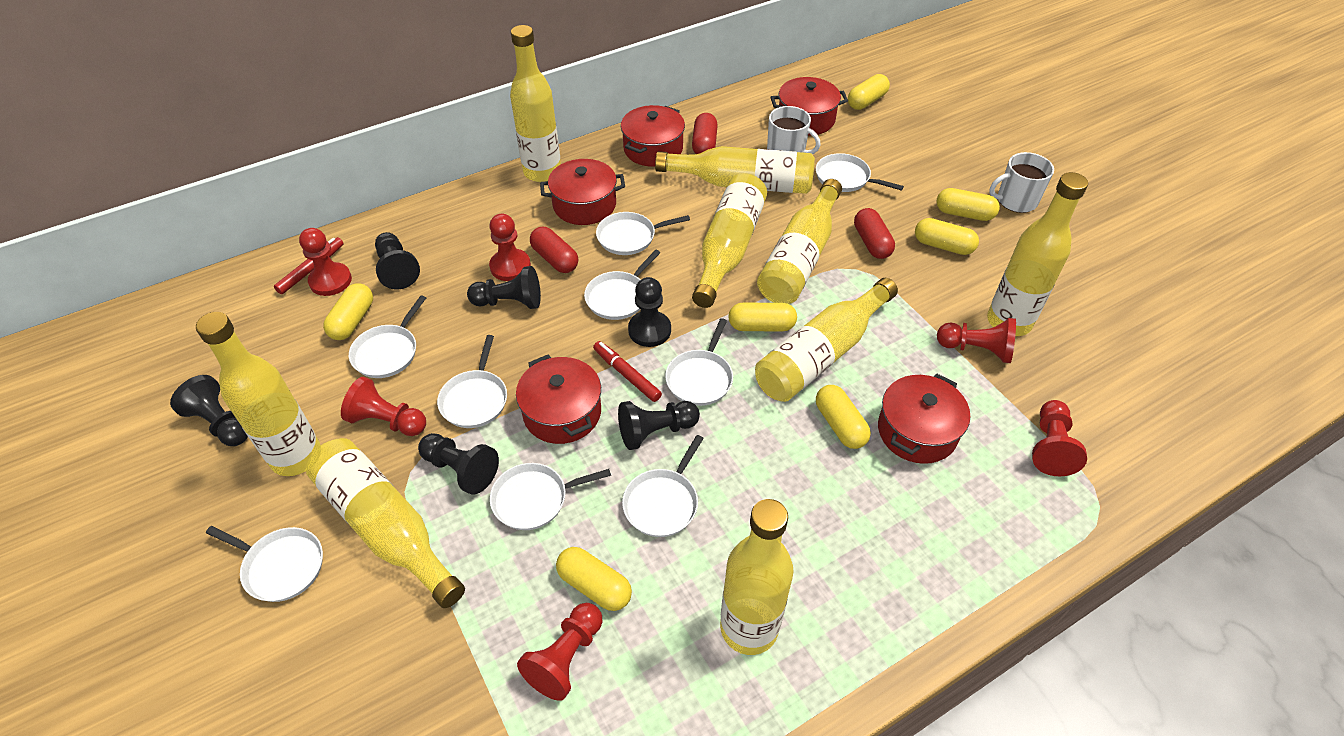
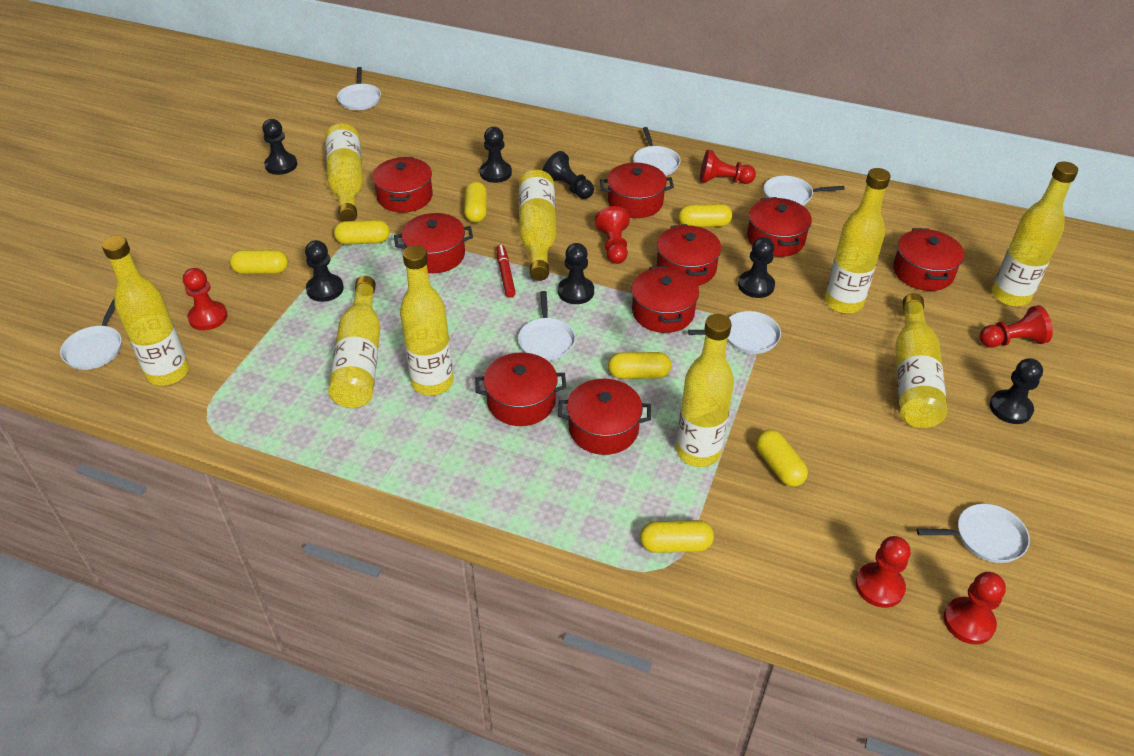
black pawn: 6 -> 7
red capsule: 3 -> 0
red marker: 2 -> 1
red pot: 5 -> 9
white mug: 2 -> 0
white pan: 9 -> 7

